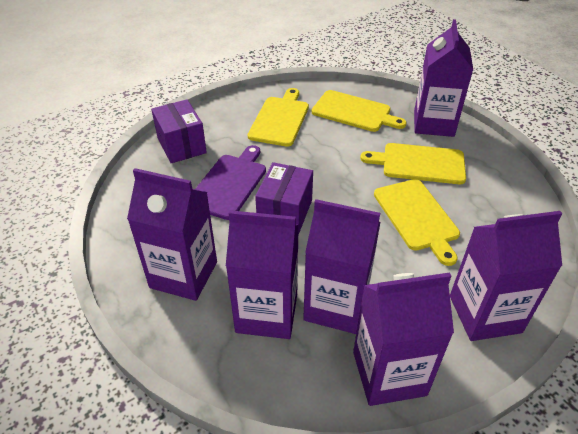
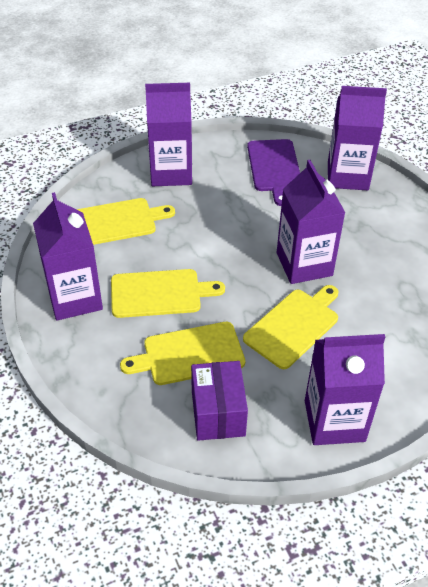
purple box: 2 -> 1
purple carton: 6 -> 5

